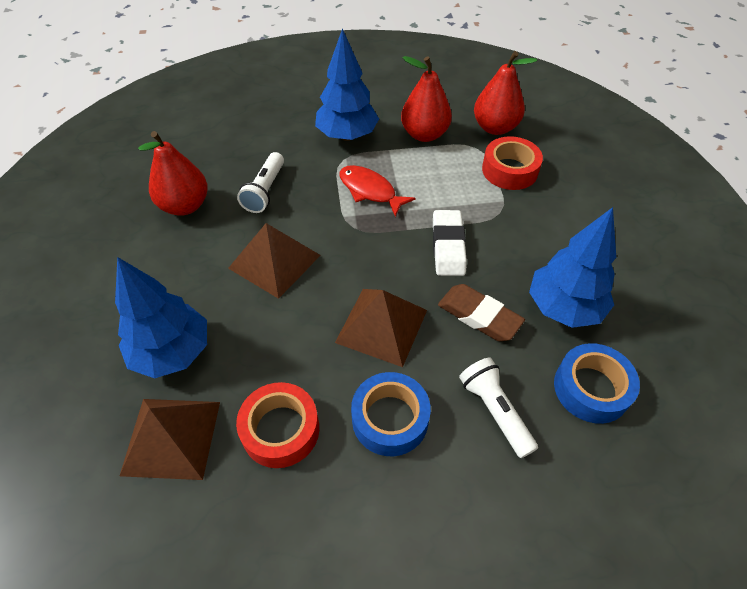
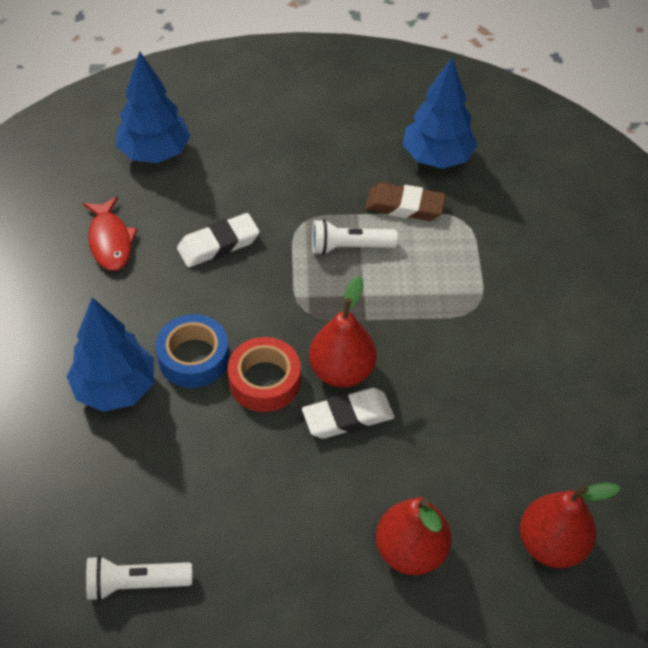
blue tape: 2 -> 1
brown pyramid: 3 -> 0
red tape: 2 -> 1
white eraser: 1 -> 2

